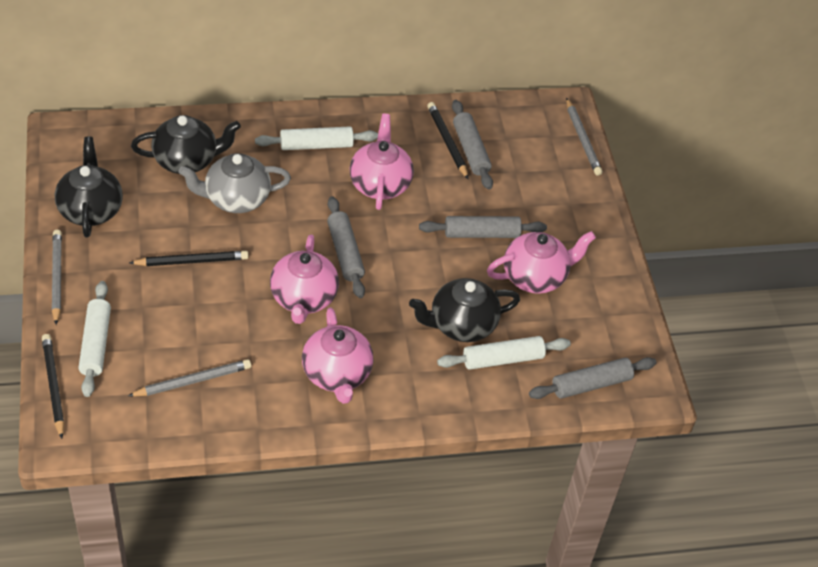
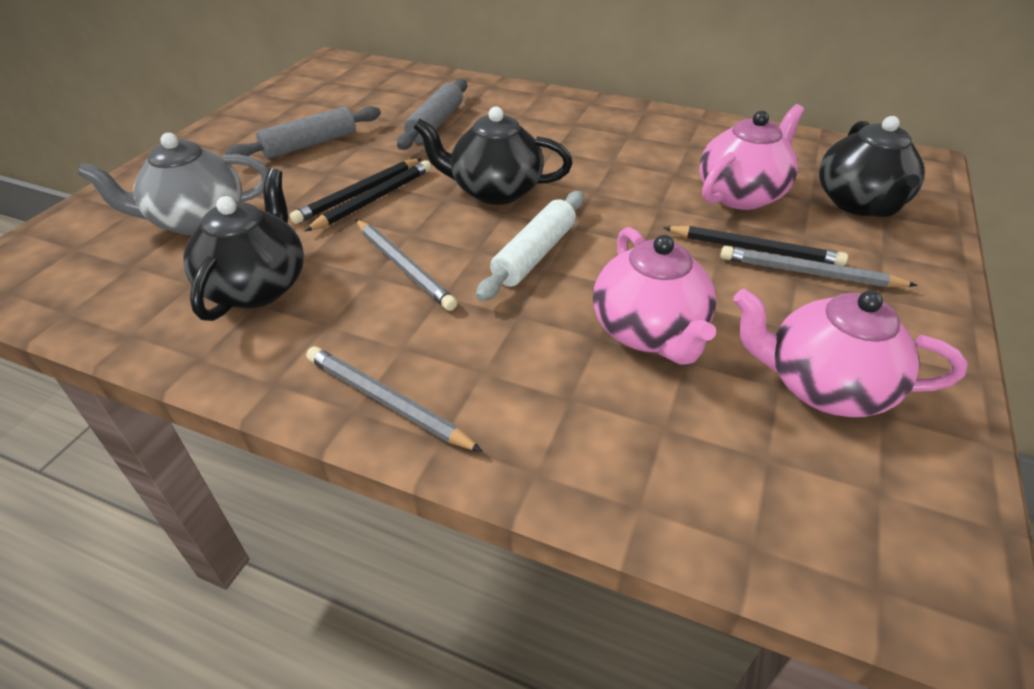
grey rolling pin: 4 -> 2
pink teapot: 4 -> 3
white rolling pin: 3 -> 1

